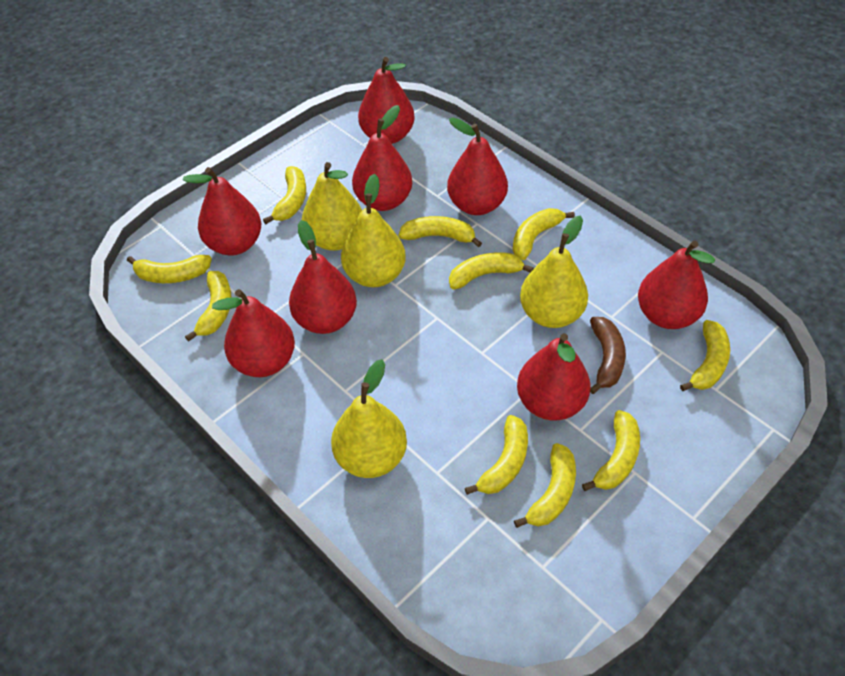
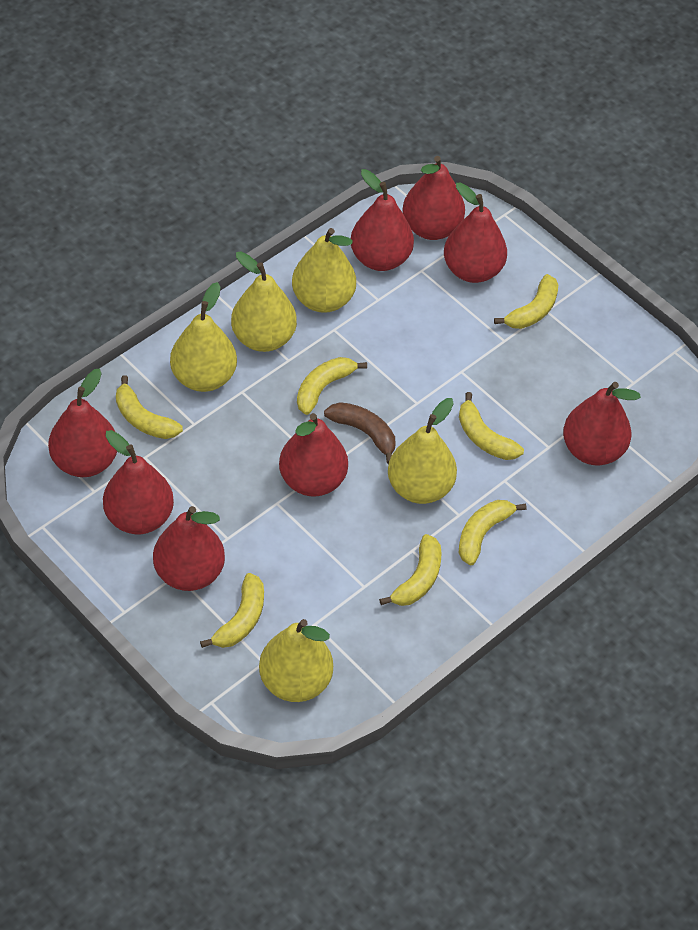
yellow banana: 10 -> 7
yellow pear: 4 -> 5

